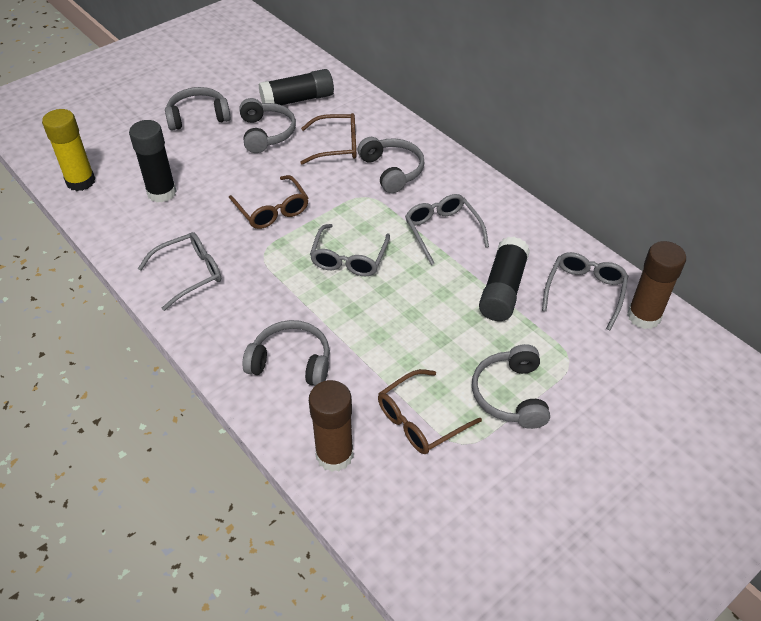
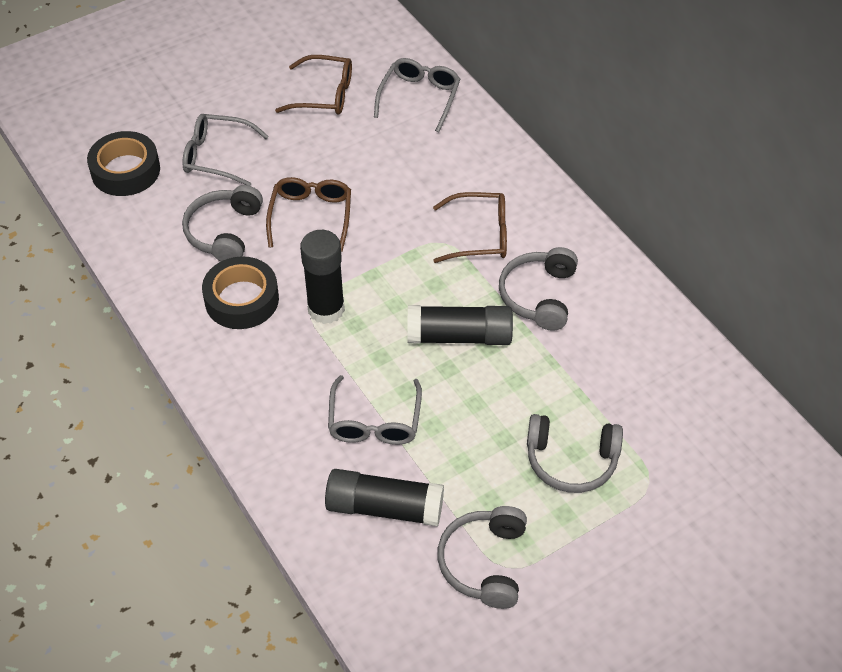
black tape: 0 -> 2
brown glue stick: 2 -> 0
grey glasses: 4 -> 3
grey headphones: 5 -> 4
yellow glue stick: 1 -> 0

